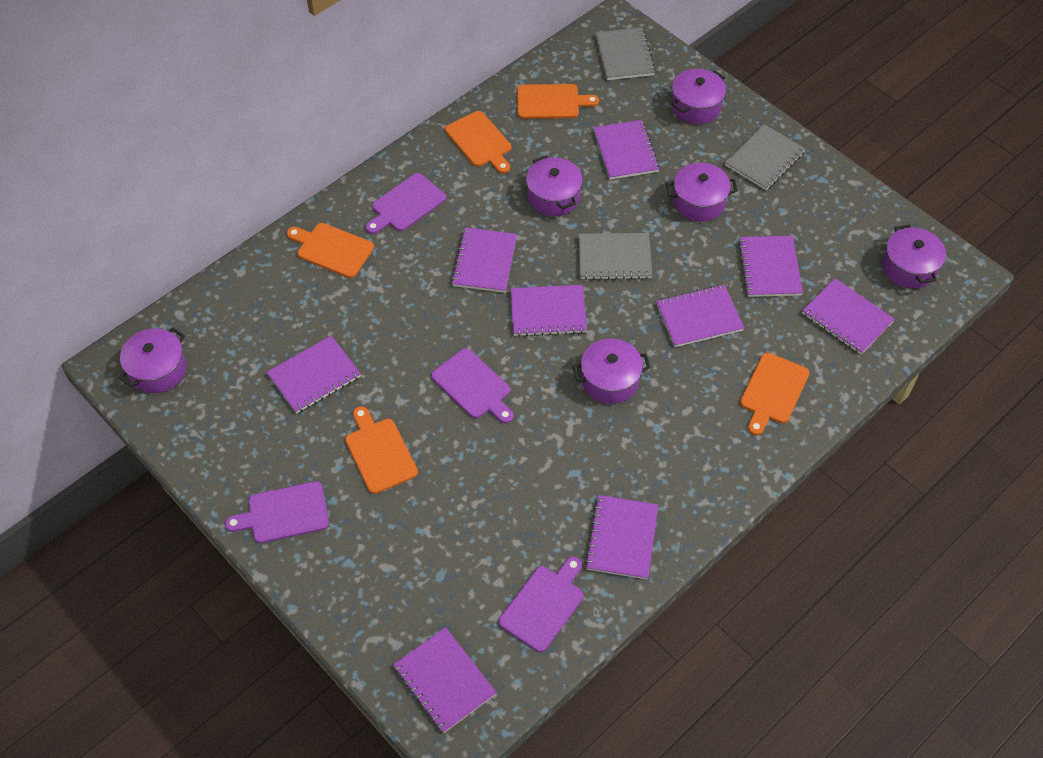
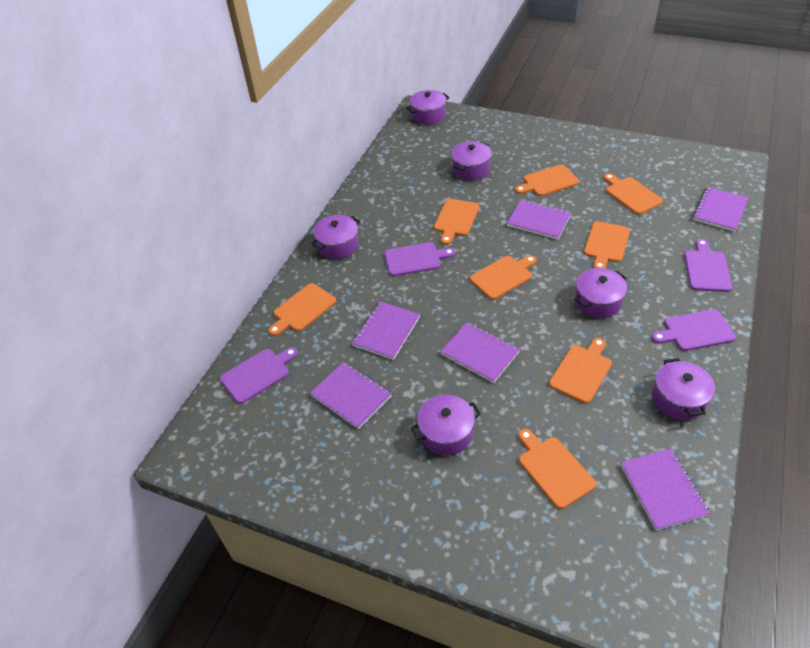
grey notebook: 3 -> 0
orange cutting board: 5 -> 8
purple notebook: 9 -> 6

